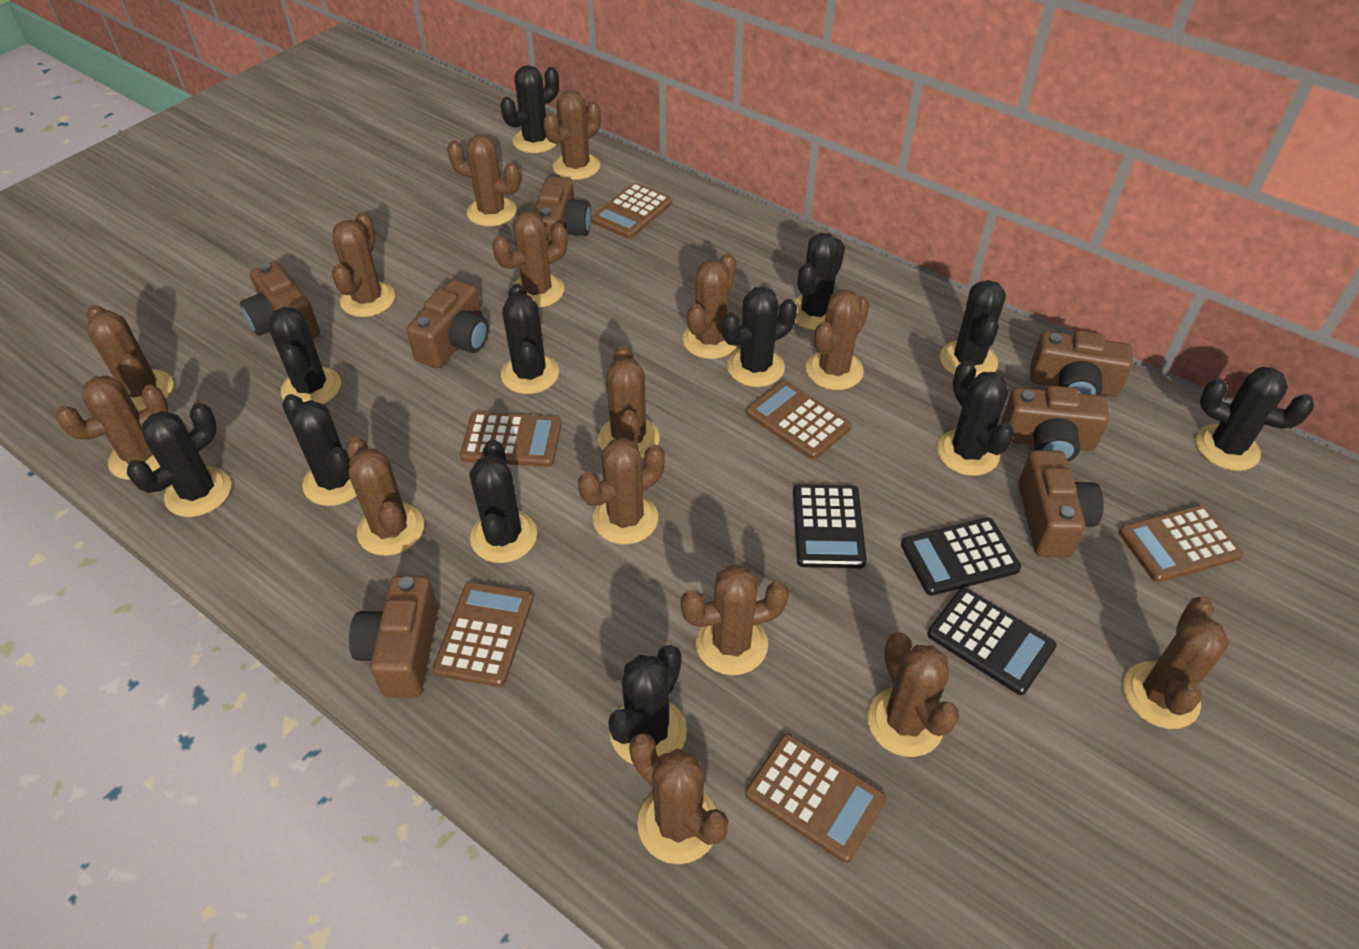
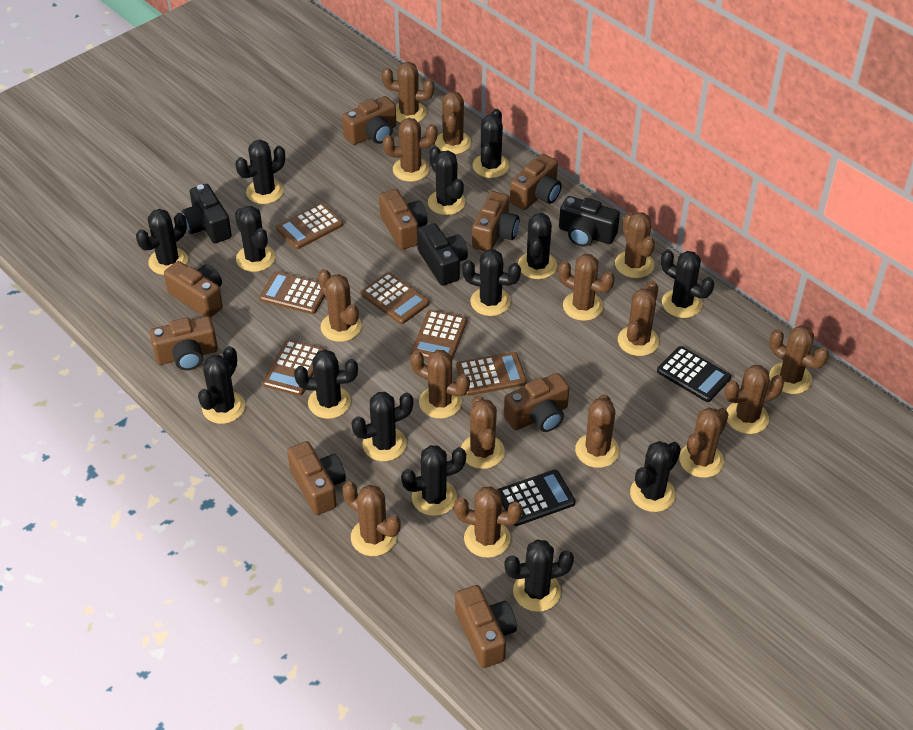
black cactus: 12 -> 14
black calculator: 3 -> 2
black camera: 0 -> 3
brown camera: 7 -> 9

